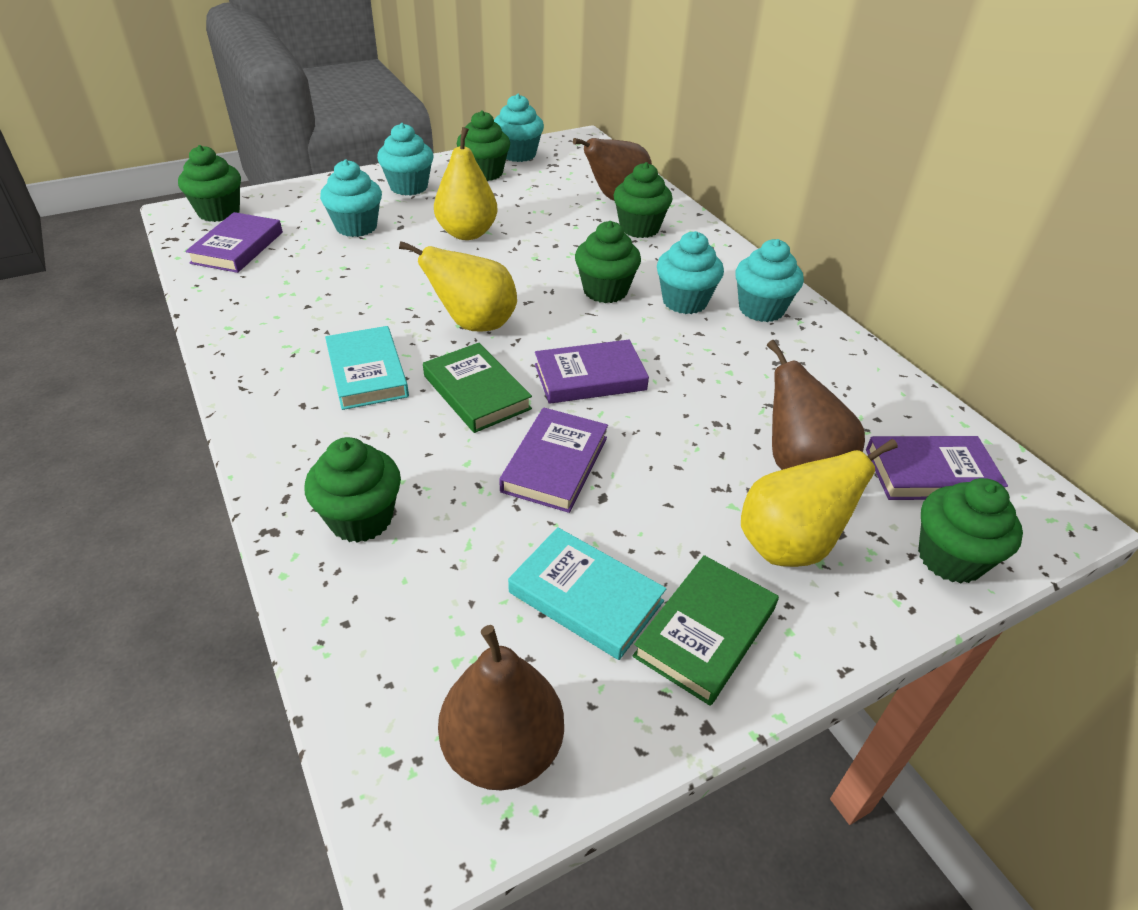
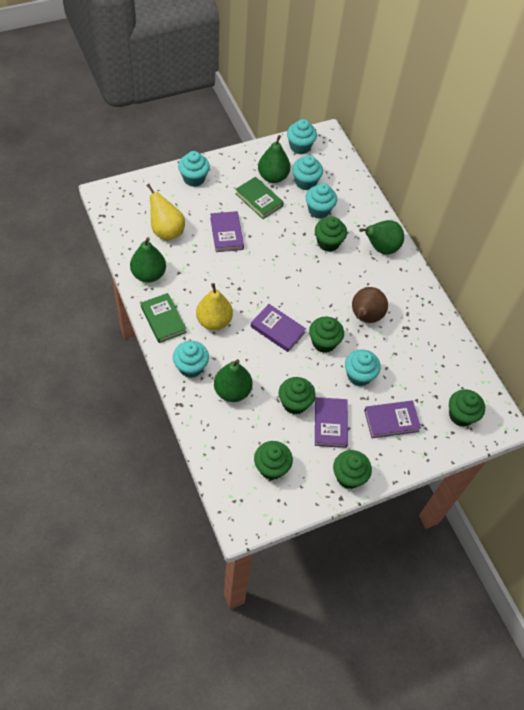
brown pear: 3 -> 1
green pear: 0 -> 4
turquoise book: 2 -> 0
turquoise cupcake: 5 -> 6
yellow pear: 3 -> 2

